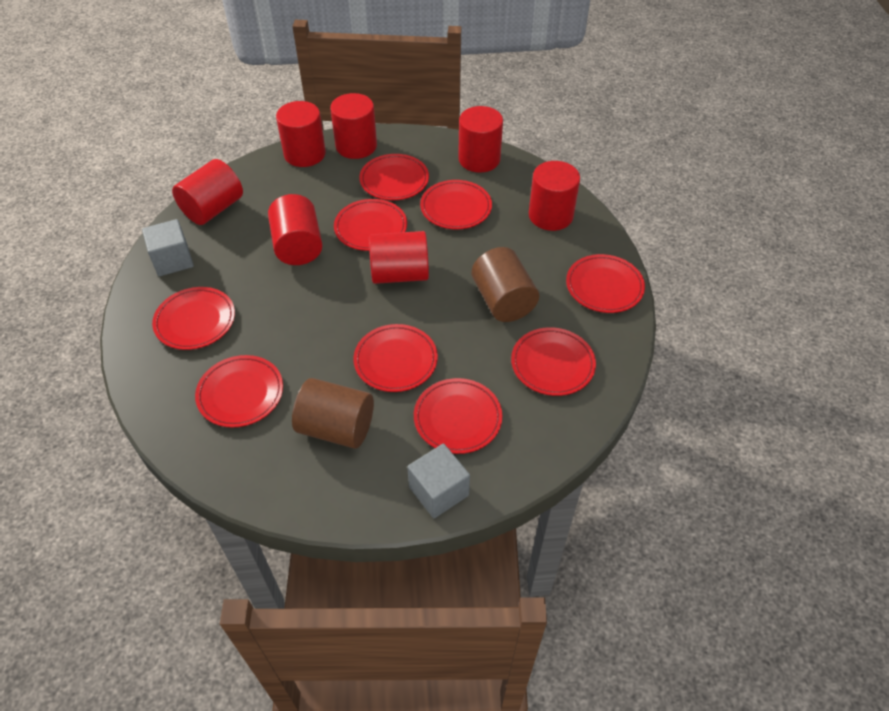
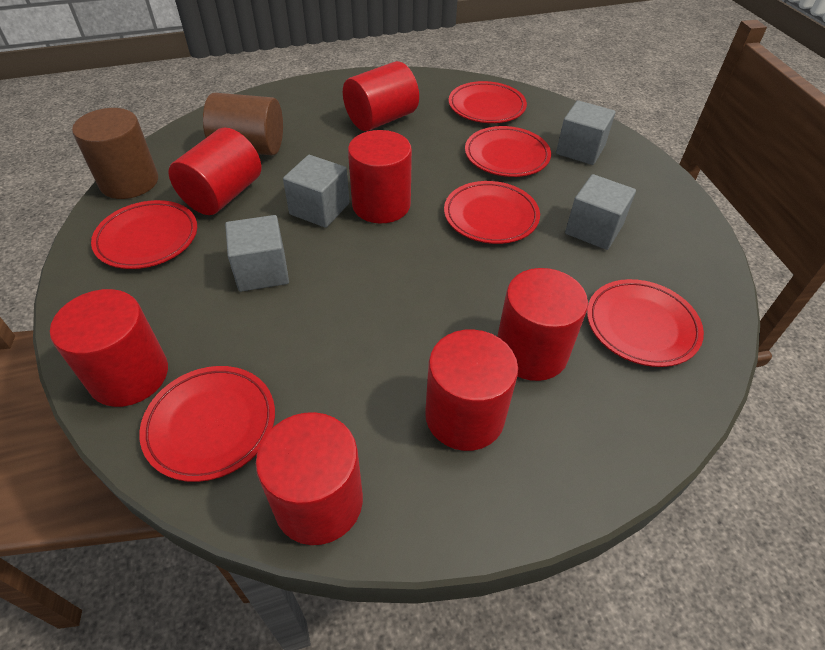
grey cube: 2 -> 4
red plate: 9 -> 6

